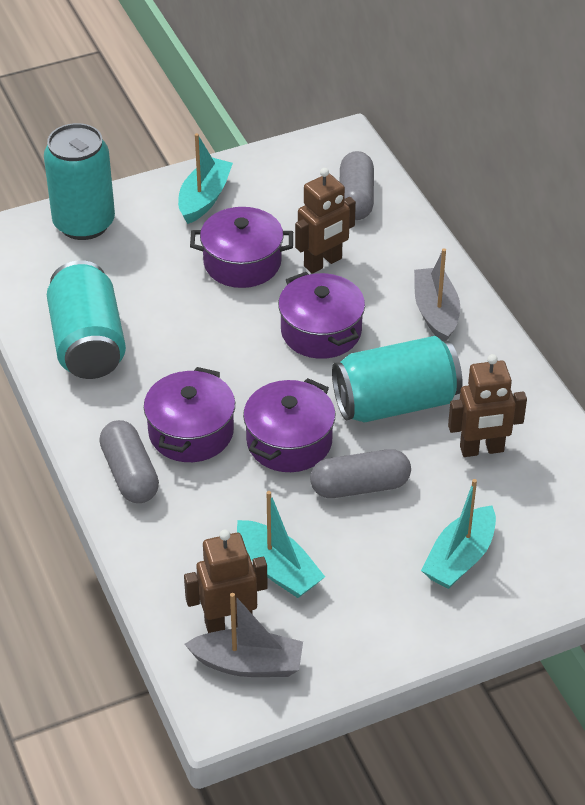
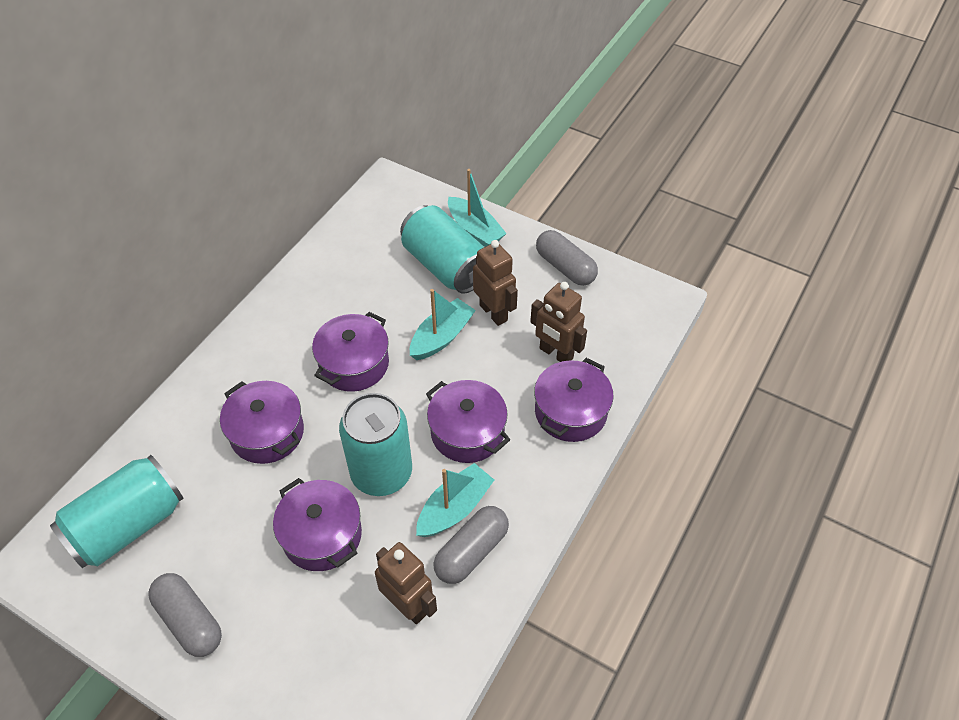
grey boat: 2 -> 0
purple pot: 4 -> 5

